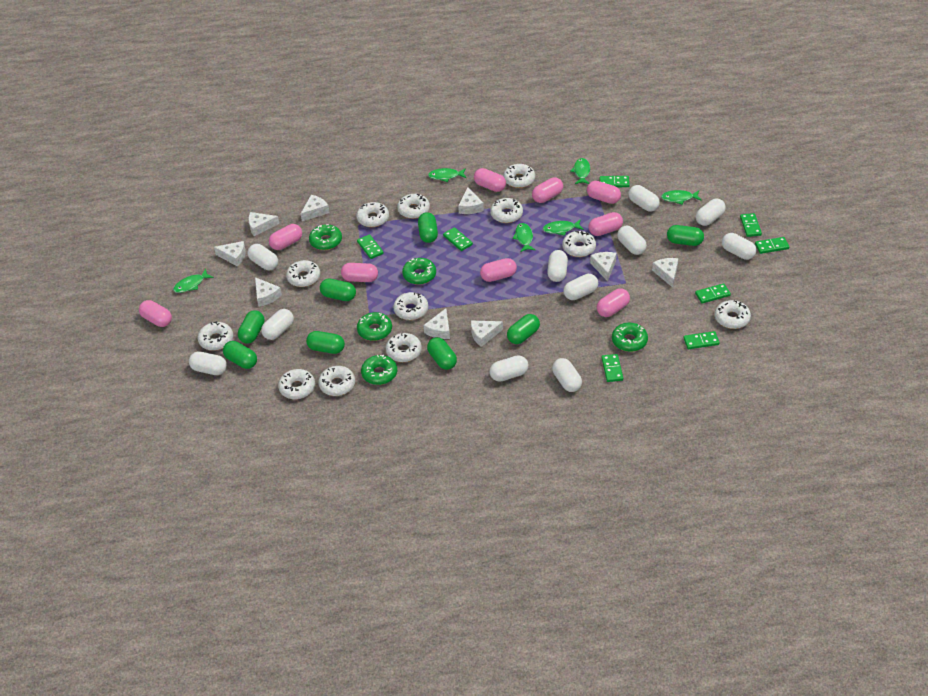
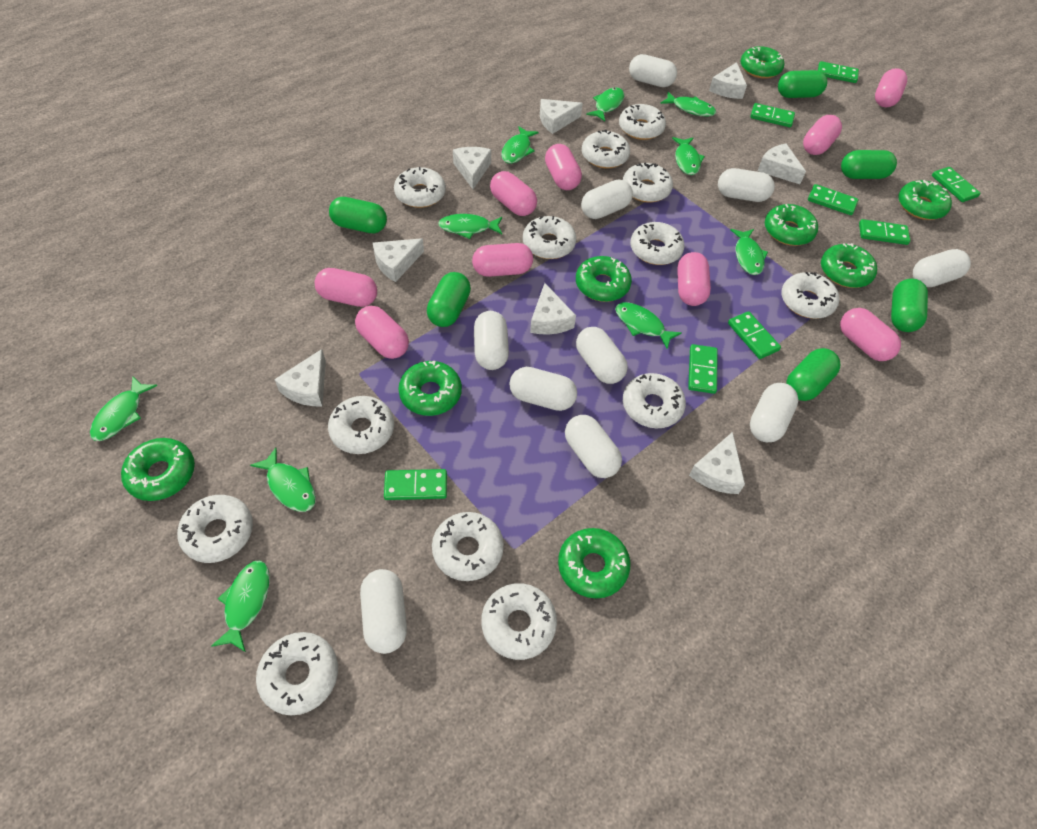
green capsule: 8 -> 6
green donut: 5 -> 8
green fish: 6 -> 10
white capsule: 11 -> 10
white cheese: 9 -> 8
white donut: 12 -> 13

